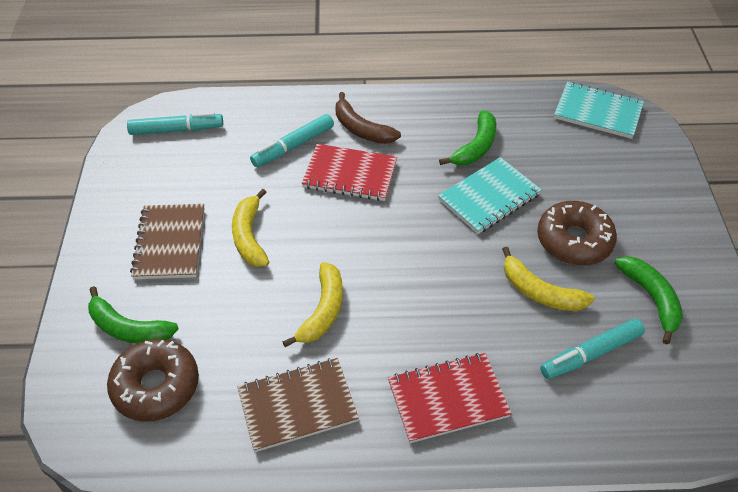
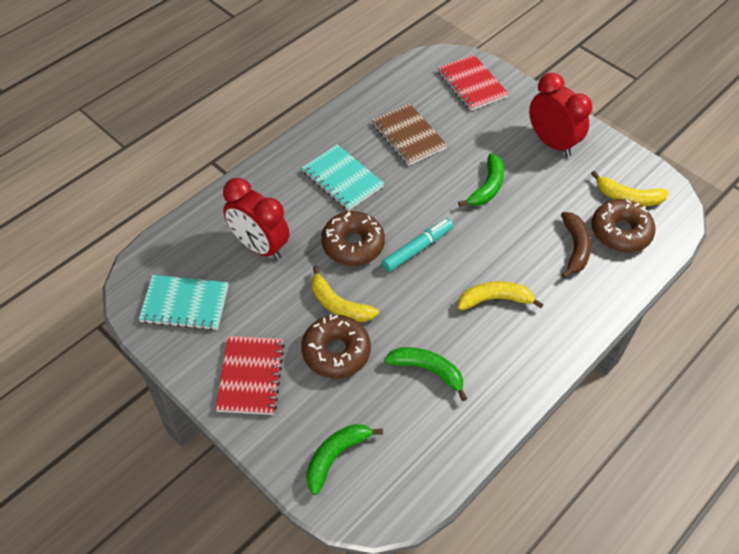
brown donut: 2 -> 3
brown notebook: 2 -> 1
red clock: 0 -> 2
turquoise marker: 3 -> 1

